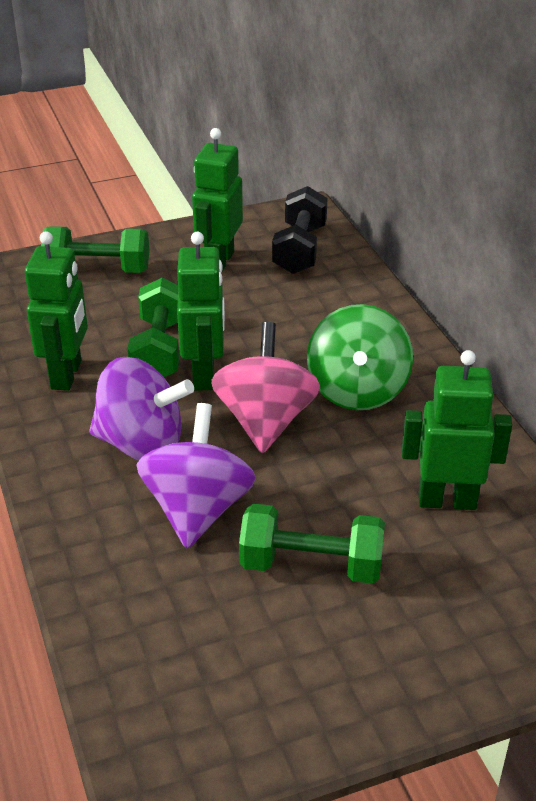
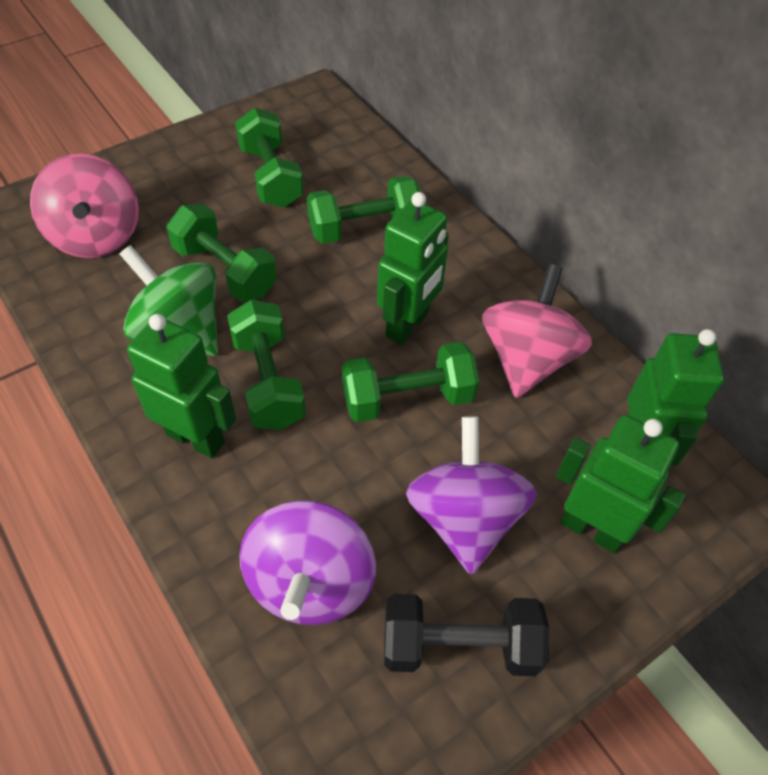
green dumbbell: 3 -> 5
pink spinning top: 1 -> 2

